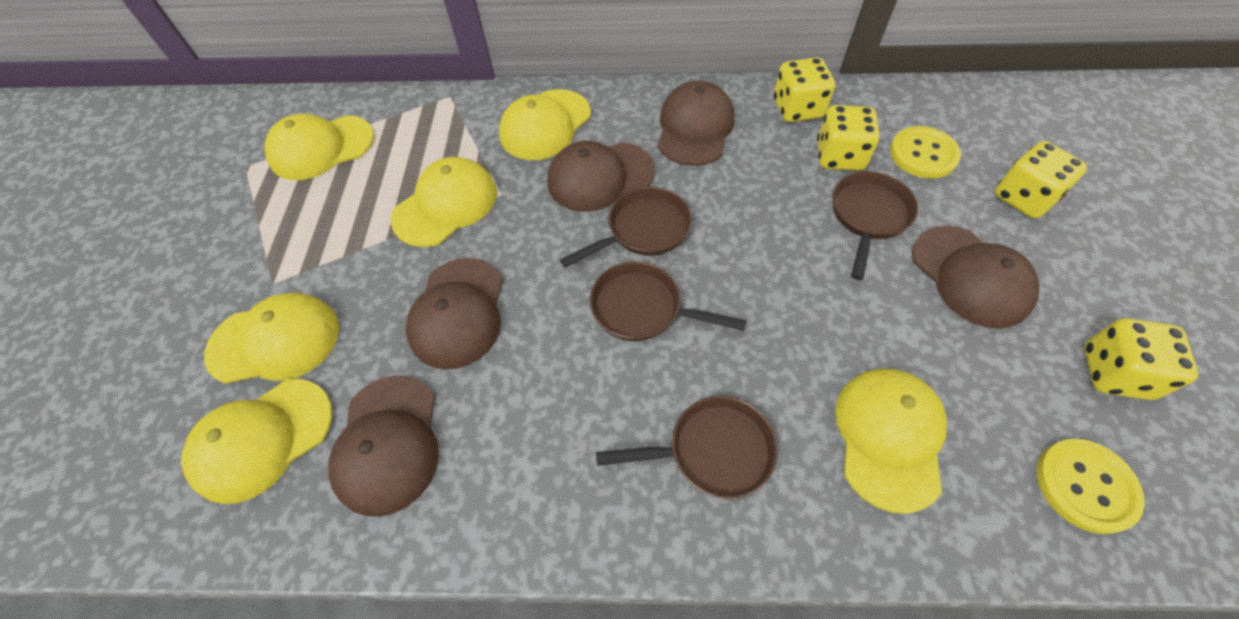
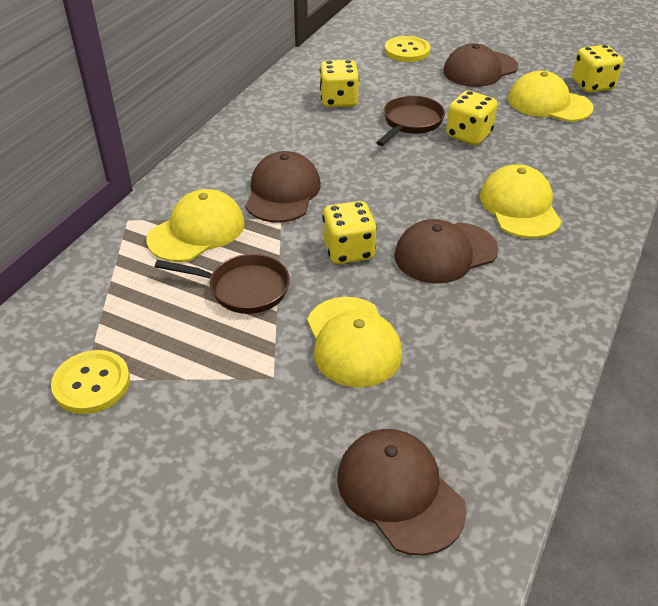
brown cap: 5 -> 4
brown pan: 4 -> 2
yellow cap: 6 -> 4

